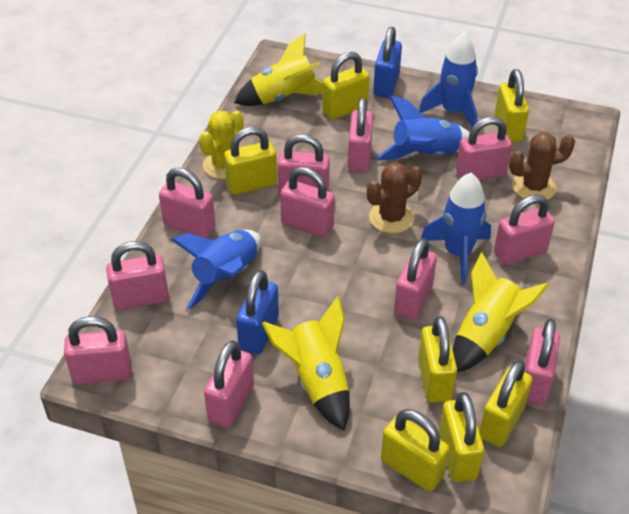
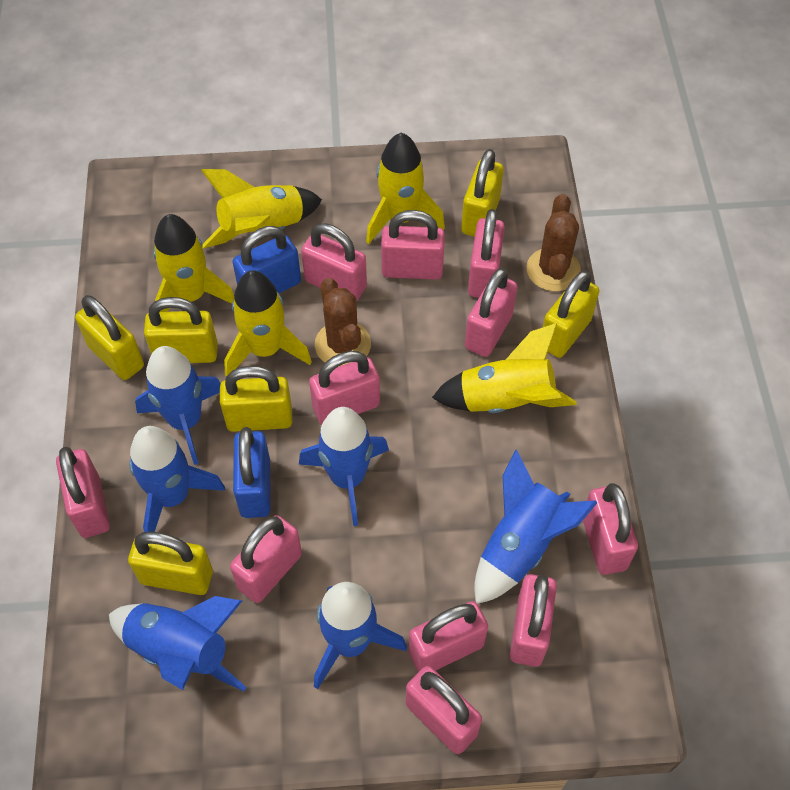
blue rocket: 4 -> 6
yellow cactus: 1 -> 0
yellow padlock: 7 -> 6
yellow rocket: 3 -> 5

